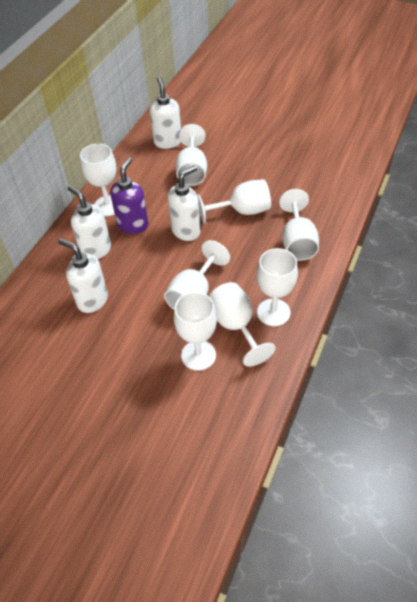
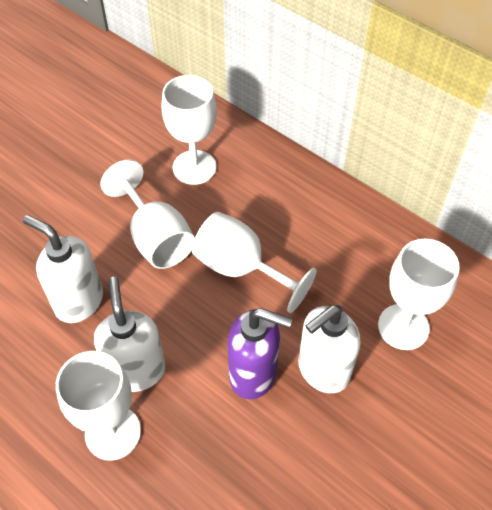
white goblet: 8 -> 5
white soap dispenser: 4 -> 3

